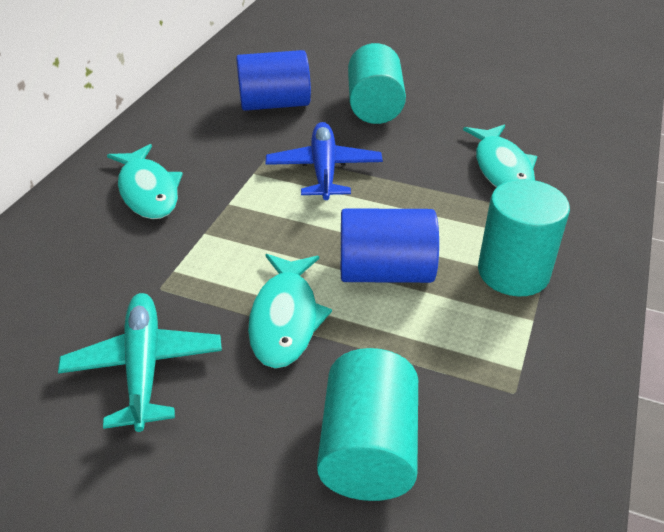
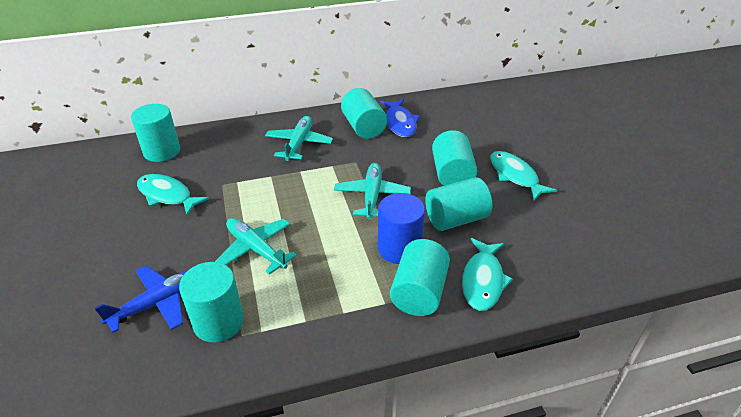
blue cylinder: 2 -> 1
blue fish: 0 -> 1
turquoise cylinder: 3 -> 6
turquoise plane: 1 -> 3

